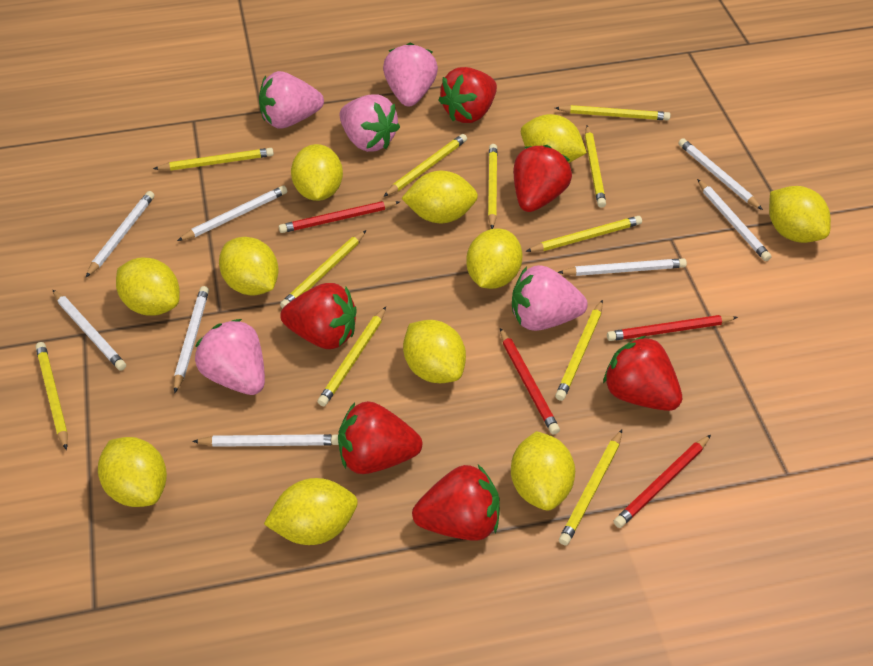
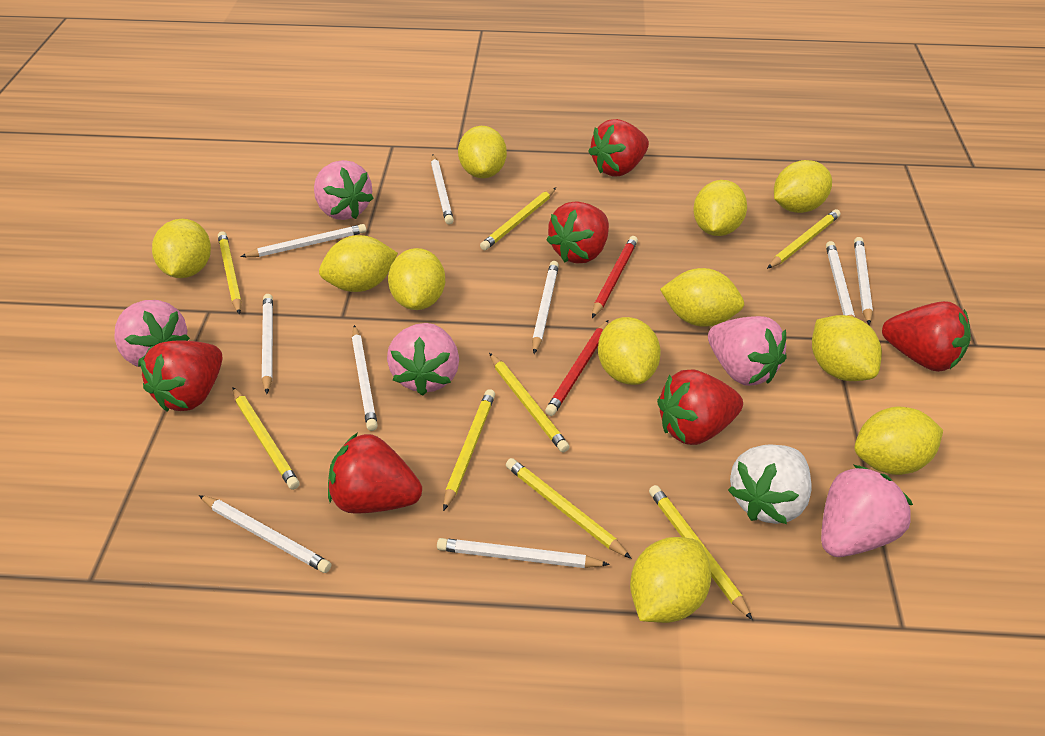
red pencil: 4 -> 2
white pencil: 8 -> 9
white strawberry: 0 -> 1
yellow pencil: 11 -> 8

